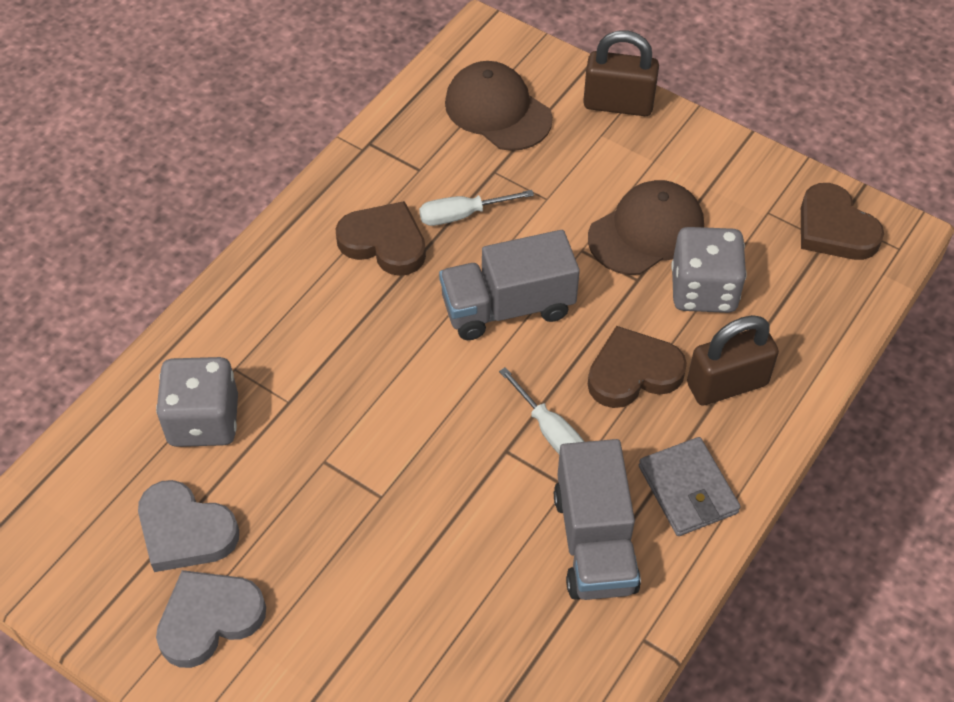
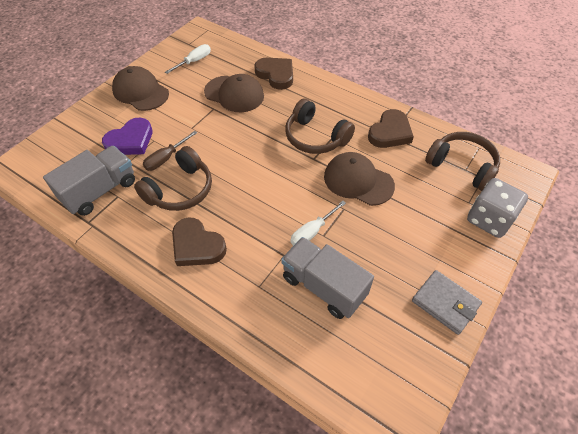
brown cap: 2 -> 3
brown headphones: 0 -> 3
brown padlock: 2 -> 0
brown screwdriver: 0 -> 1
grey dice: 2 -> 1
grey heart: 2 -> 0
purple heart: 0 -> 1

